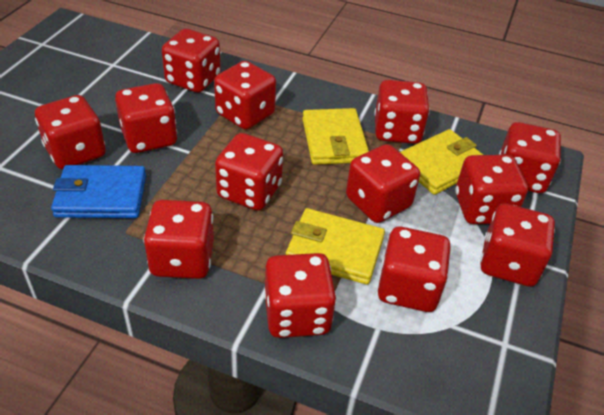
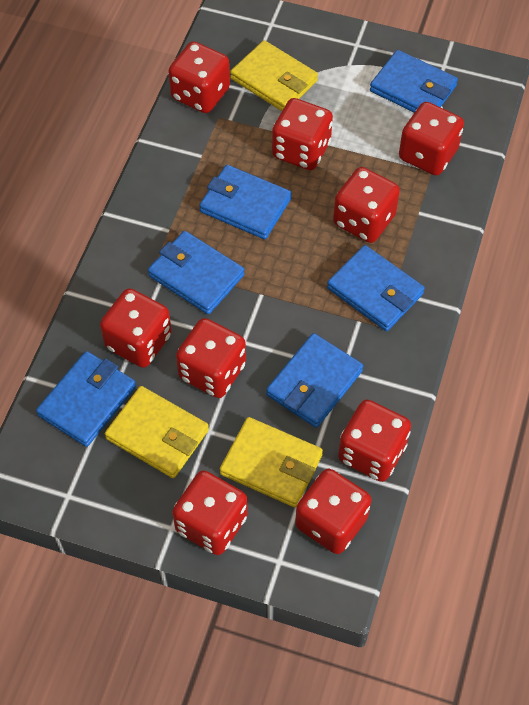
blue wallet: 1 -> 6
red dice: 13 -> 9

